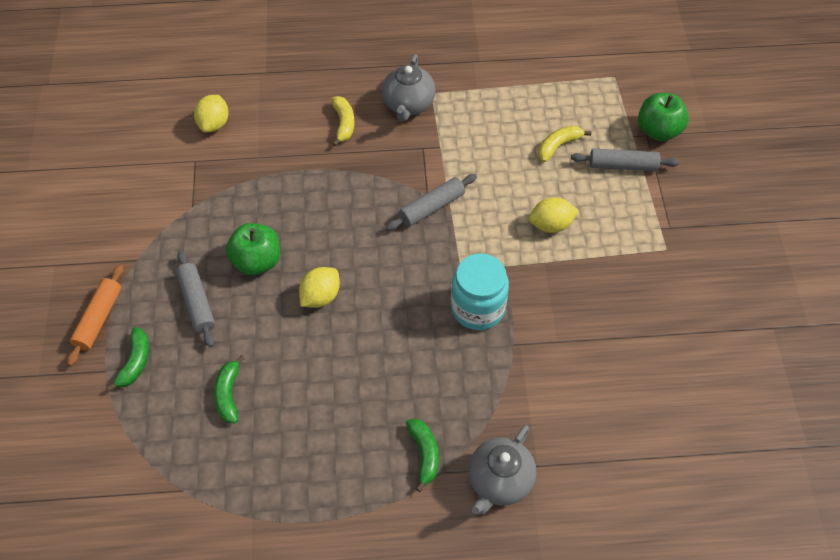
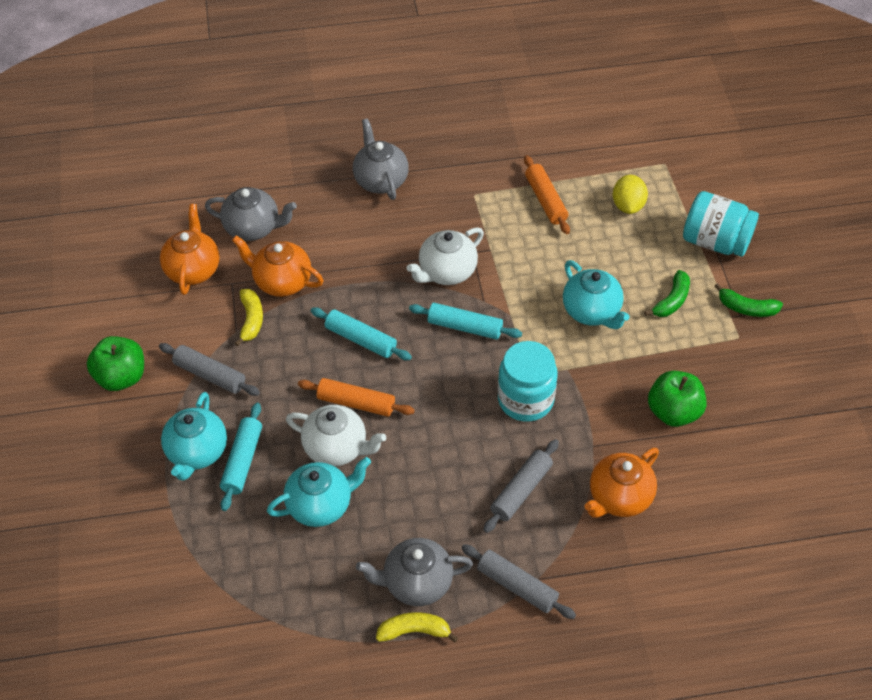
green banana: 3 -> 2
grey teapot: 2 -> 3
orange rolling pin: 1 -> 2
orange teapot: 0 -> 3
turquoise jar: 1 -> 2
turquoise rolling pin: 0 -> 3
turquoise teapot: 0 -> 3
white teapot: 0 -> 2
yellow lemon: 3 -> 1

